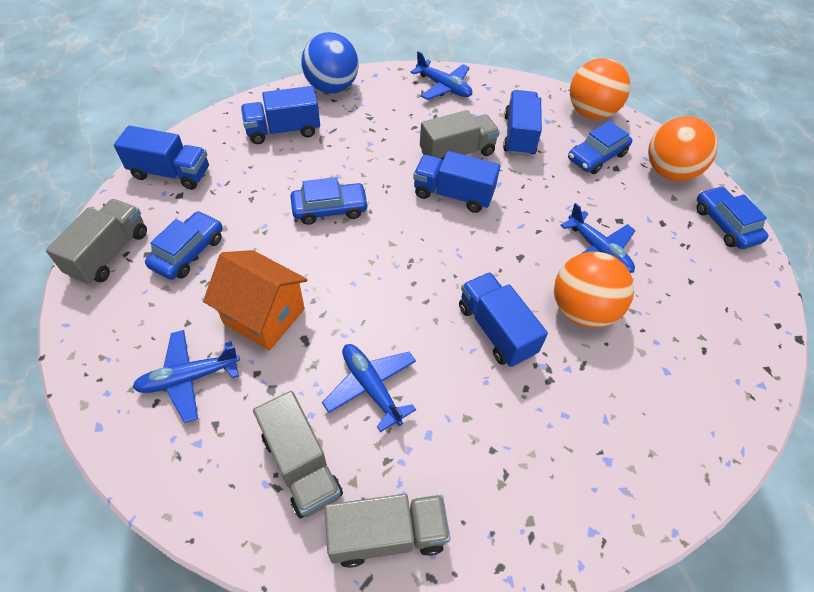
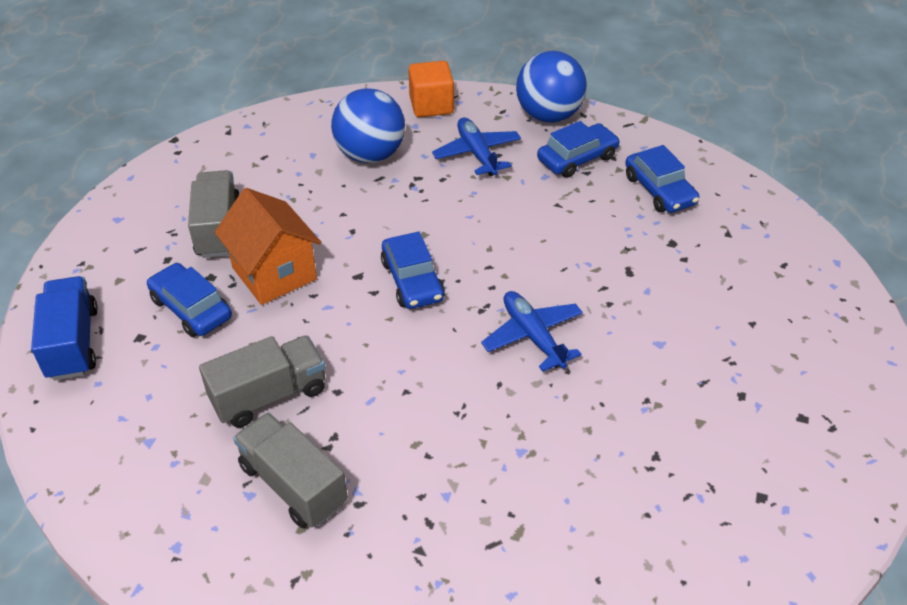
blue ball: 1 -> 2
blue plane: 4 -> 2
blue truck: 5 -> 1
grey truck: 4 -> 3
orange ball: 3 -> 0
orange cube: 0 -> 1

